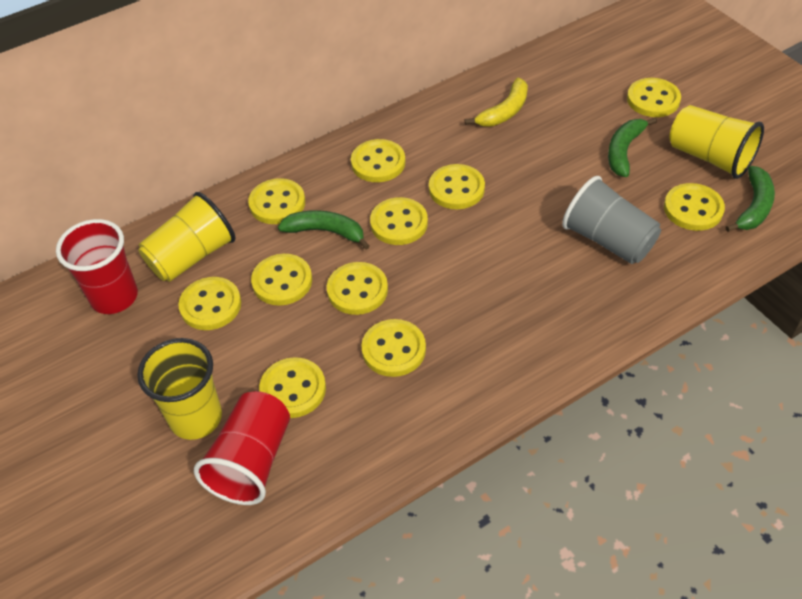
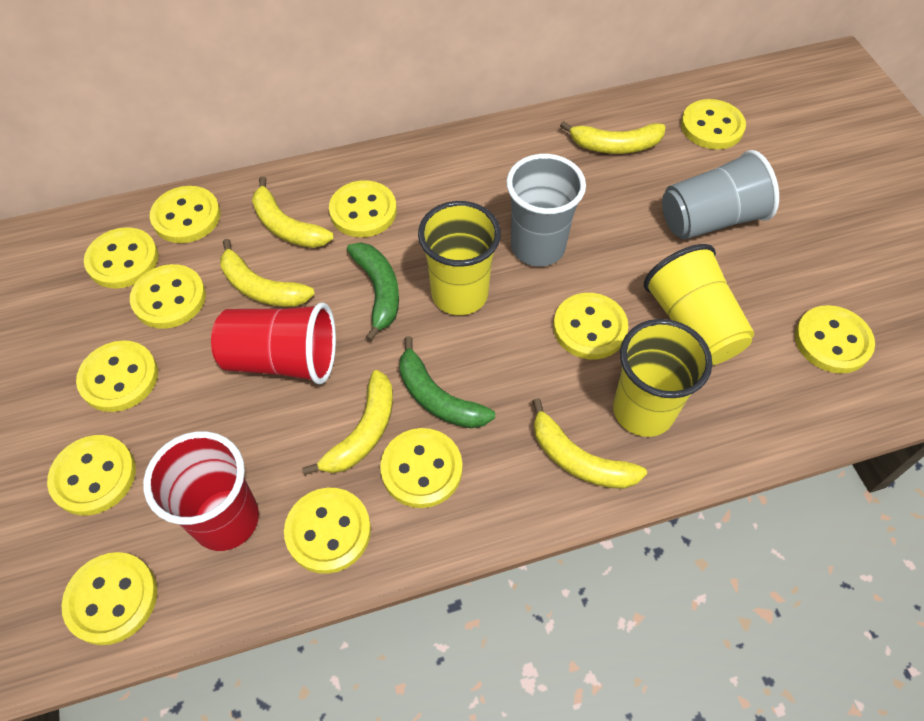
green banana: 3 -> 2
grey cup: 1 -> 2
yellow banana: 1 -> 5
yellow button: 11 -> 12

